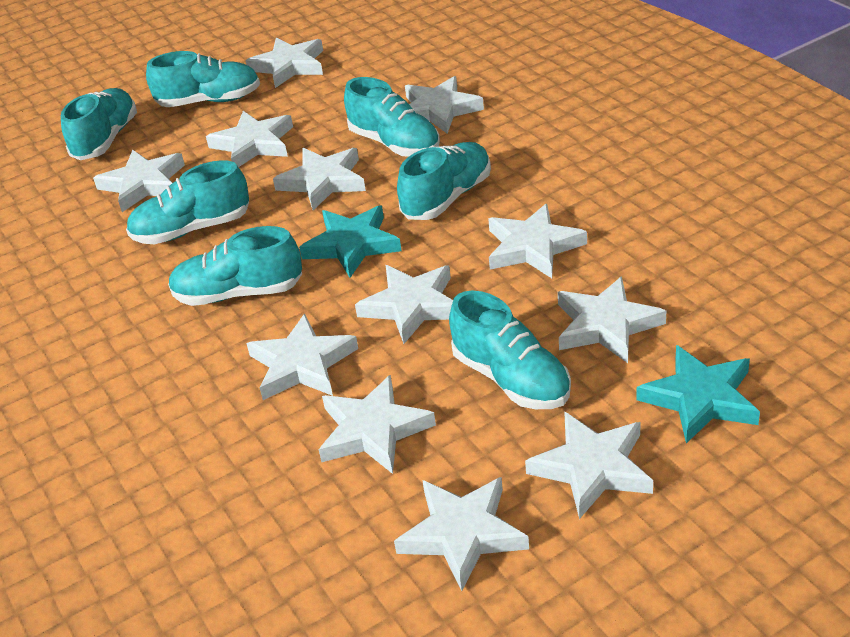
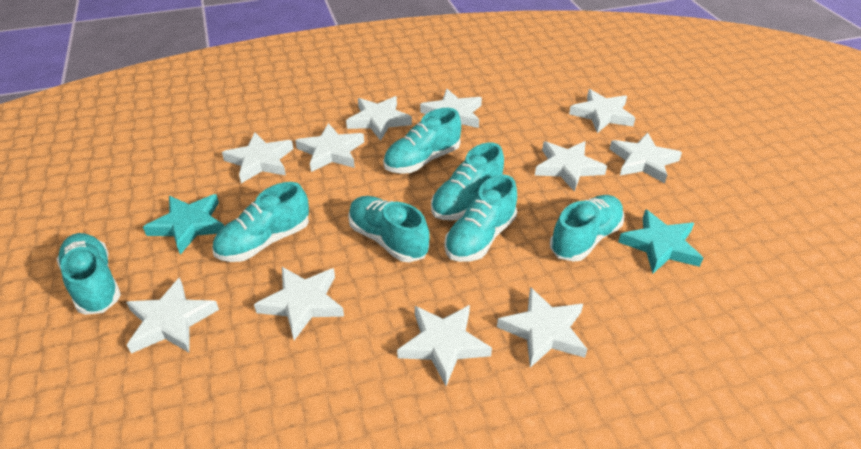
white star: 12 -> 11

